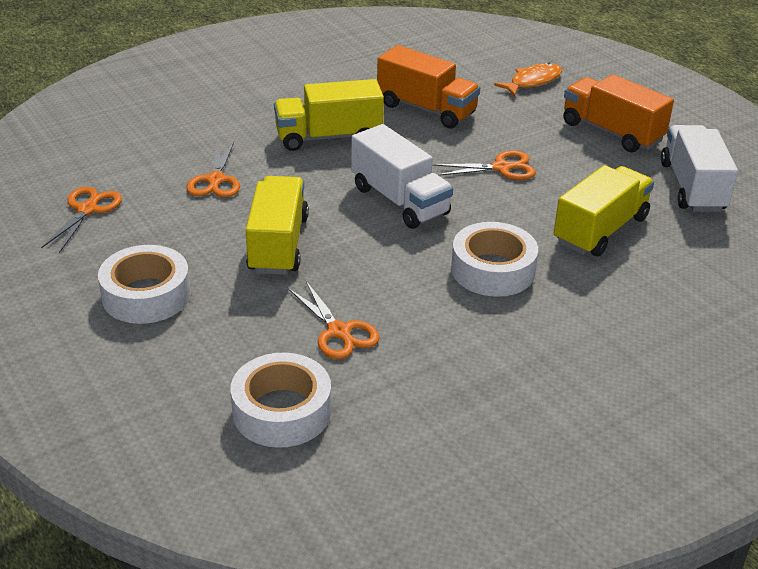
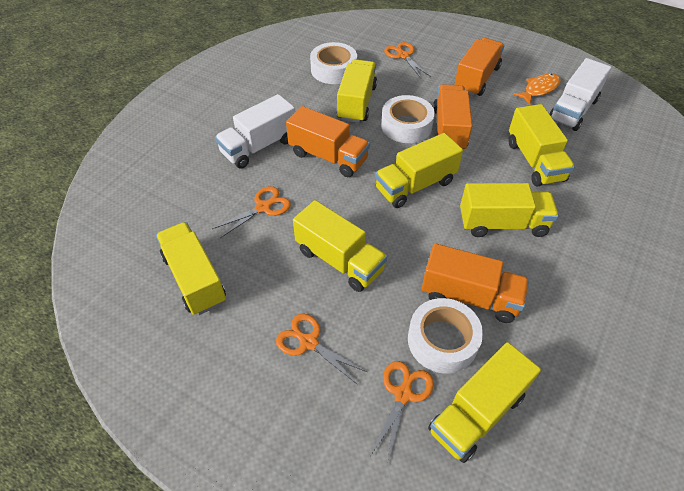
orange truck: 2 -> 4
yellow truck: 3 -> 7

